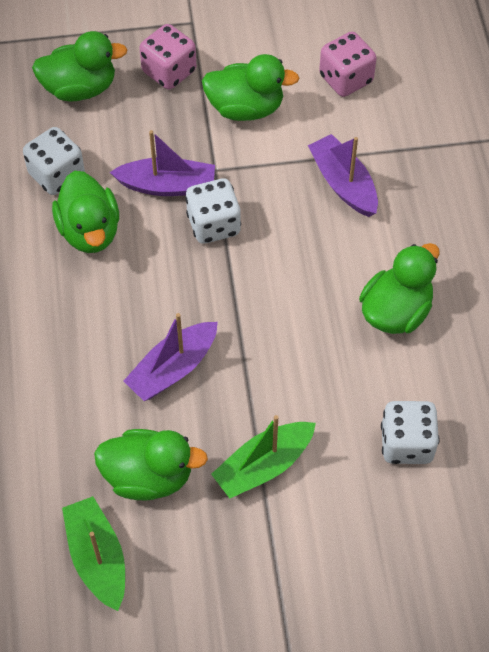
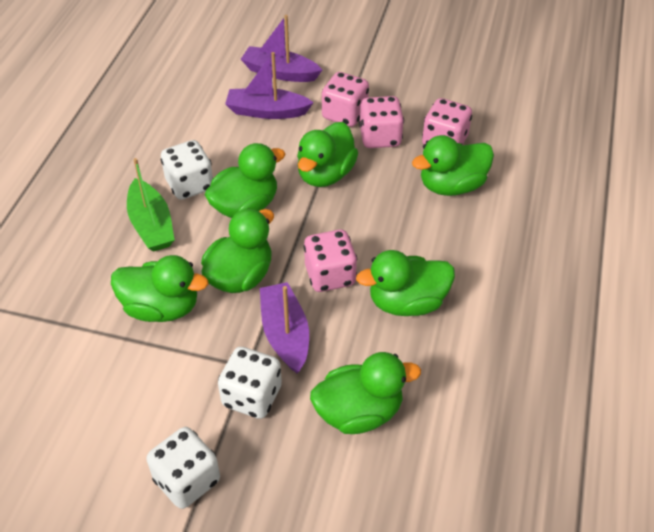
green boat: 2 -> 1
green duck: 5 -> 7
pink dice: 2 -> 4

